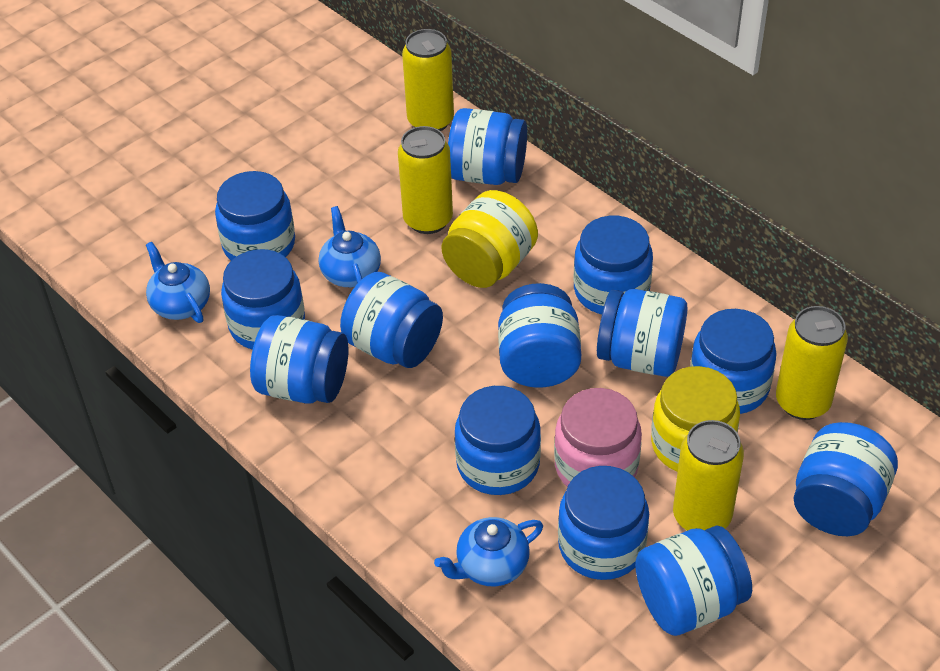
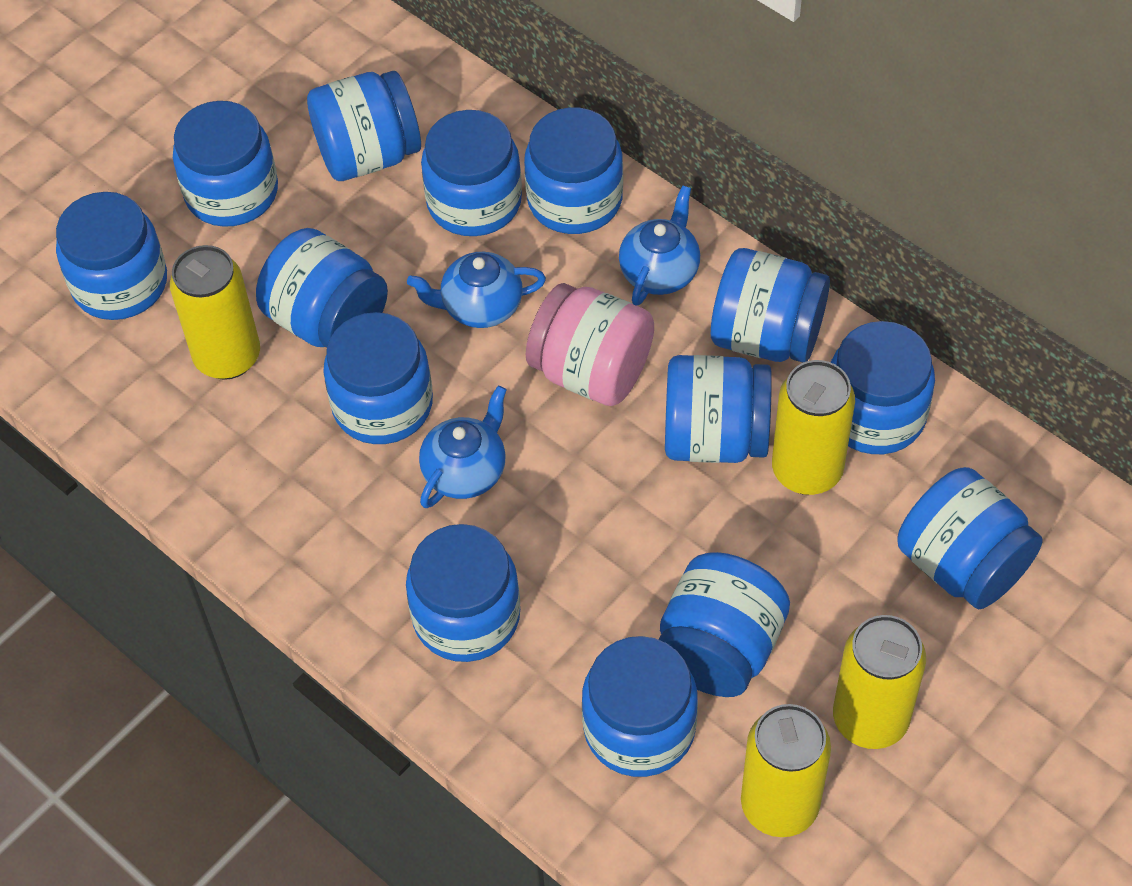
blue jar: 13 -> 14
yellow jar: 2 -> 0

